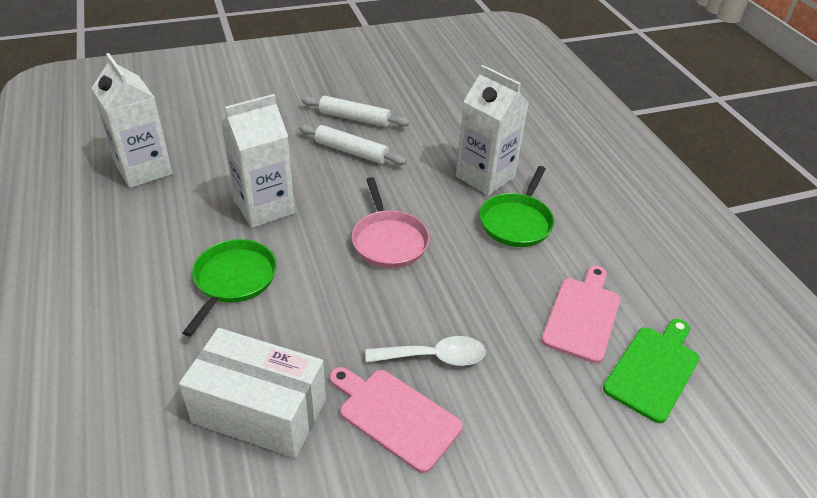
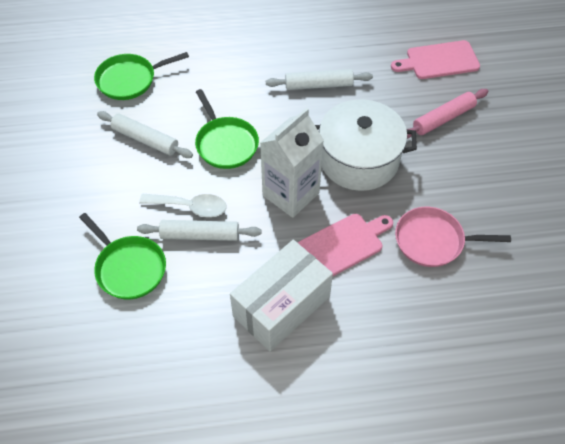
green cutting board: 1 -> 0
green pan: 2 -> 3
pink rolling pin: 0 -> 1
white carton: 3 -> 1
white pot: 0 -> 1
white rolling pin: 2 -> 3

